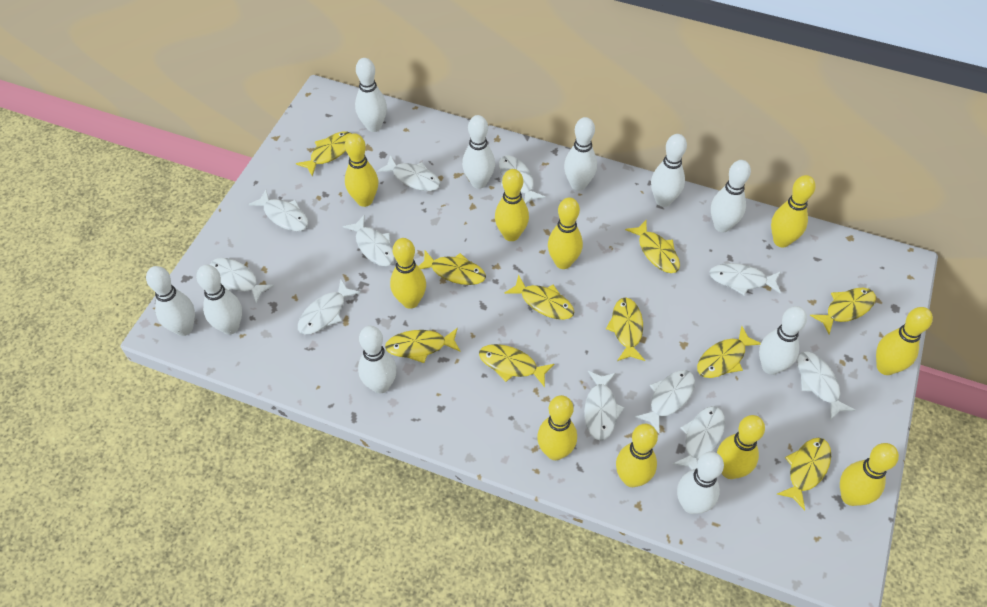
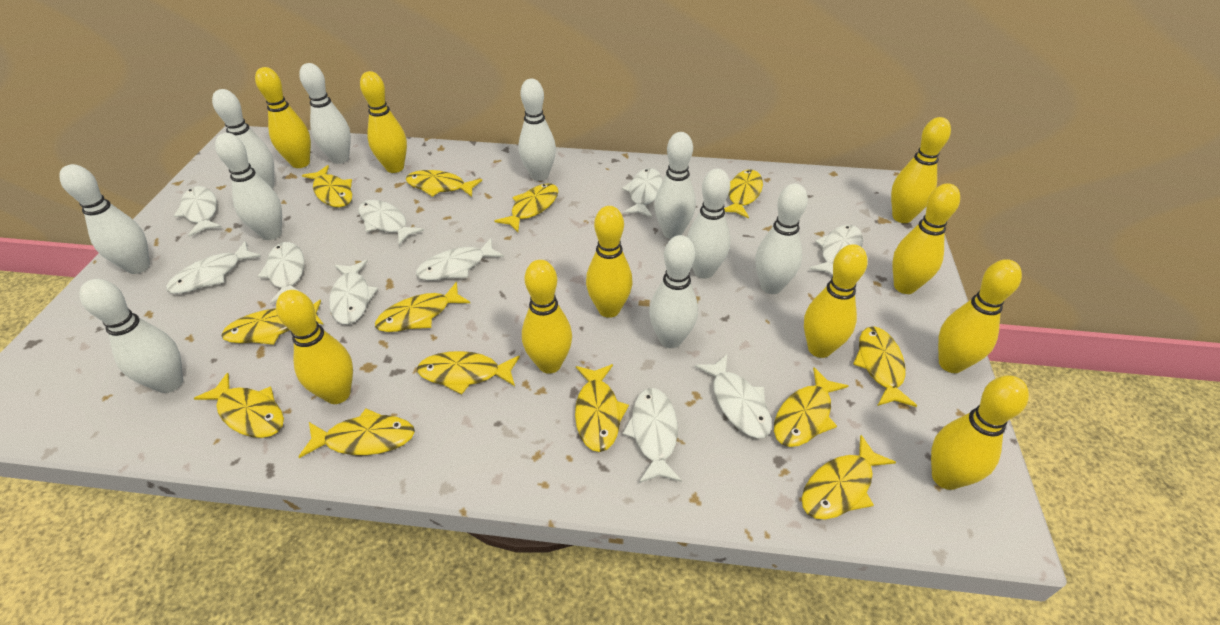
white fish: 11 -> 10
yellow fish: 10 -> 13

